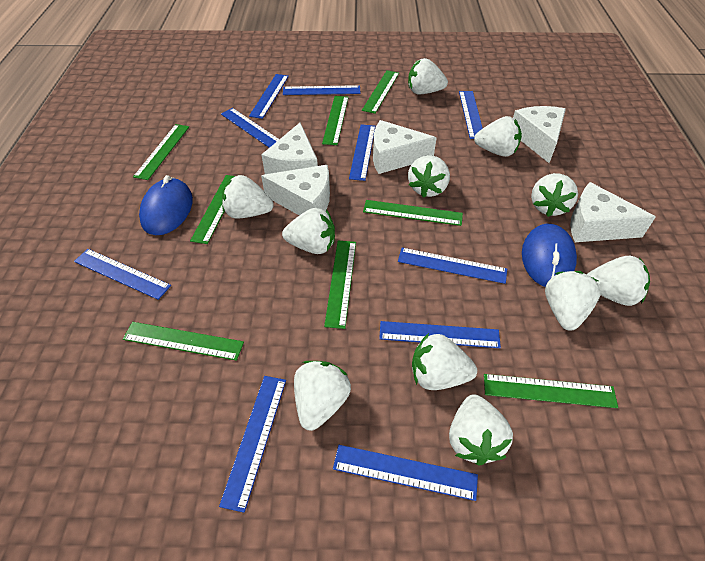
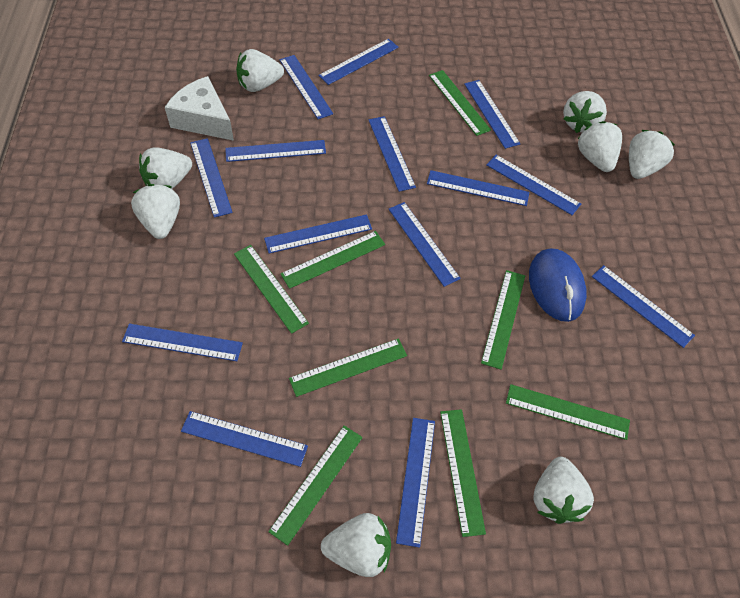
blue mouse: 2 -> 1
blue ruler: 10 -> 14
white cheese: 5 -> 1
white strawberry: 11 -> 8

